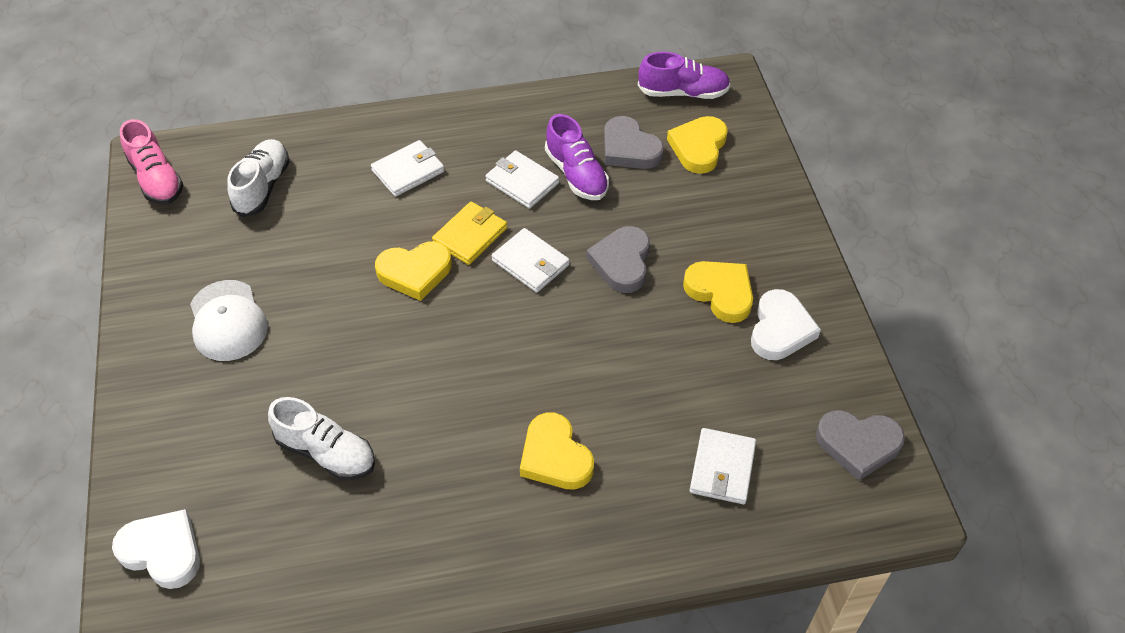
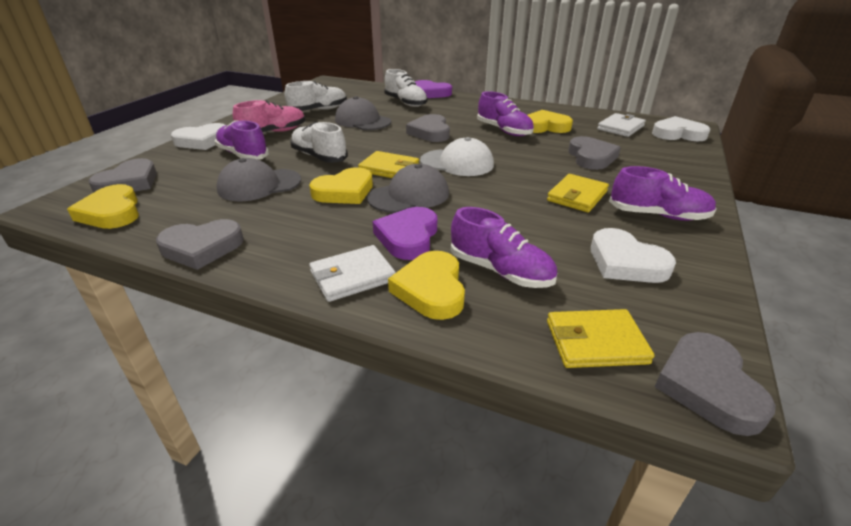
grey cap: 0 -> 3
grey heart: 3 -> 5
purple heart: 0 -> 2
purple shoe: 2 -> 4
white heart: 2 -> 3
white shoe: 2 -> 3
white wallet: 4 -> 2
yellow wallet: 1 -> 3

